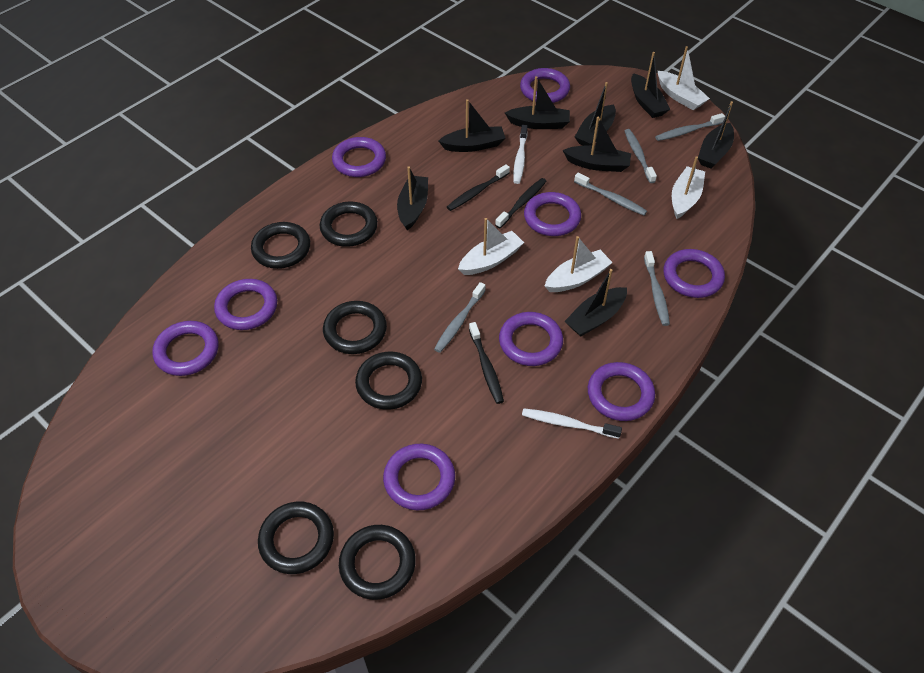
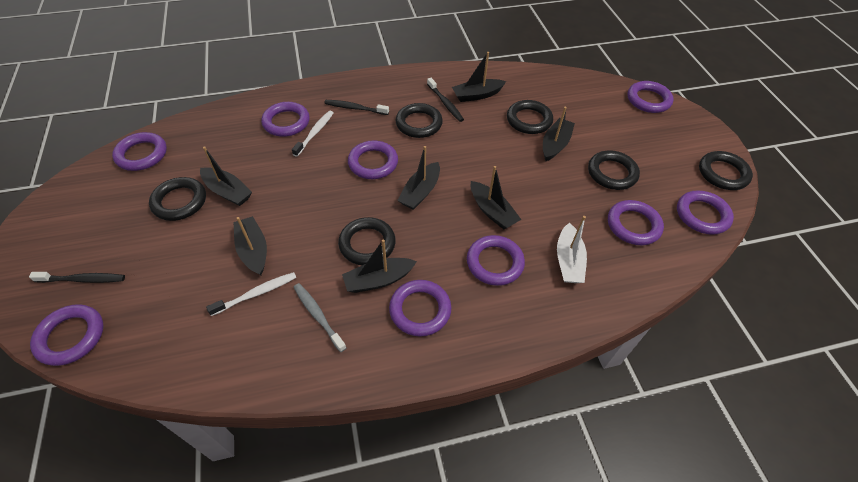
black boat: 8 -> 7
grey toothbrush: 5 -> 1
white boat: 4 -> 1

